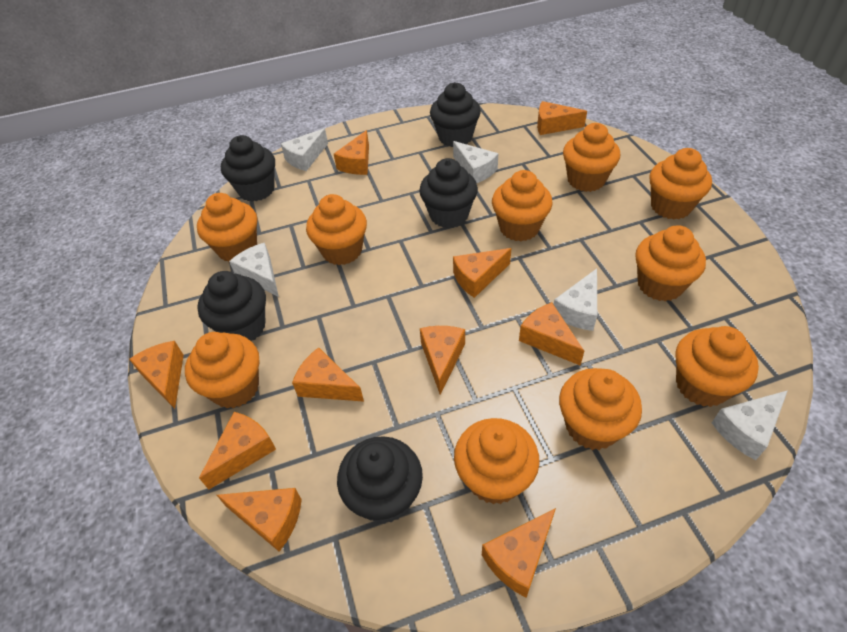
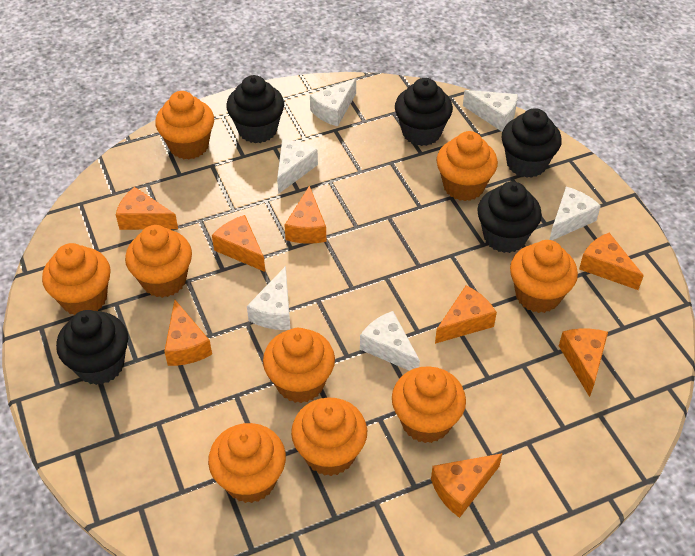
orange cheese: 10 -> 8
orange cupcake: 10 -> 9
white cheese: 5 -> 6

